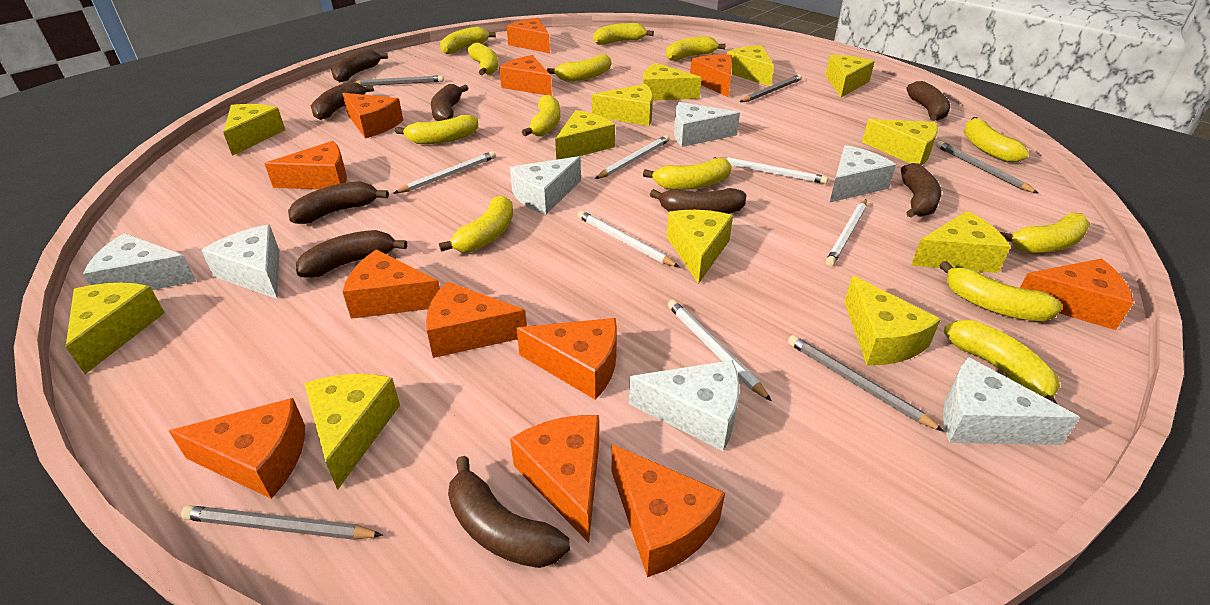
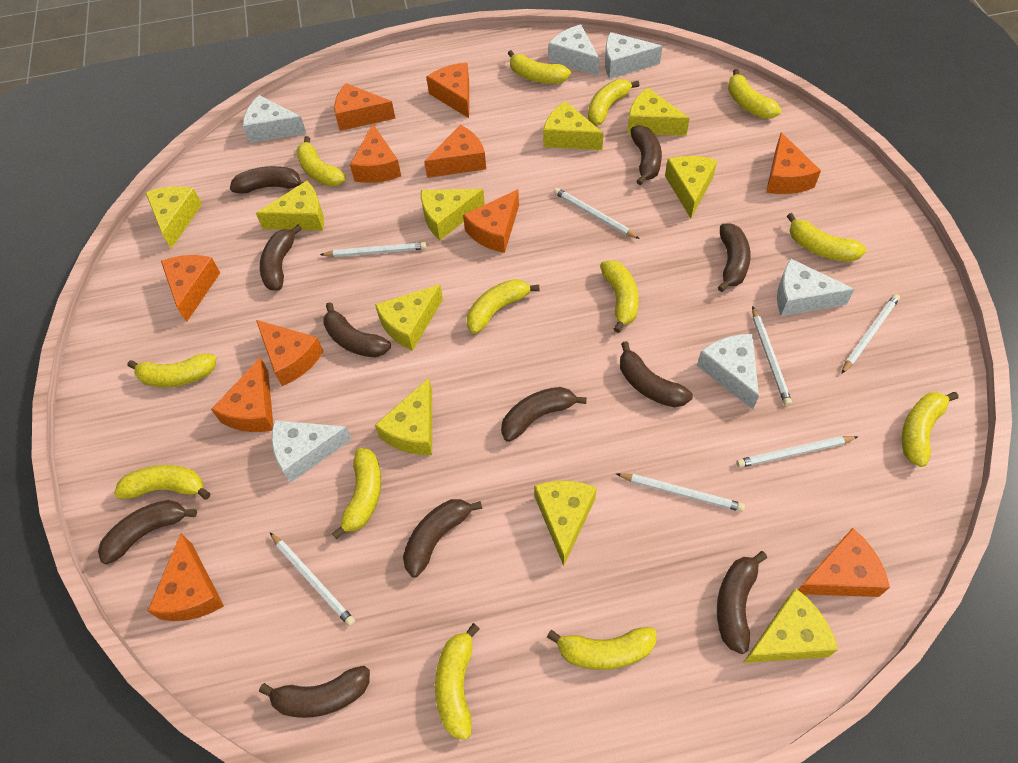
brown banana: 9 -> 11
grey pencil: 5 -> 0
orange cheese: 12 -> 11
white cheese: 7 -> 6
white pencil: 6 -> 7
yellow cheese: 12 -> 10

